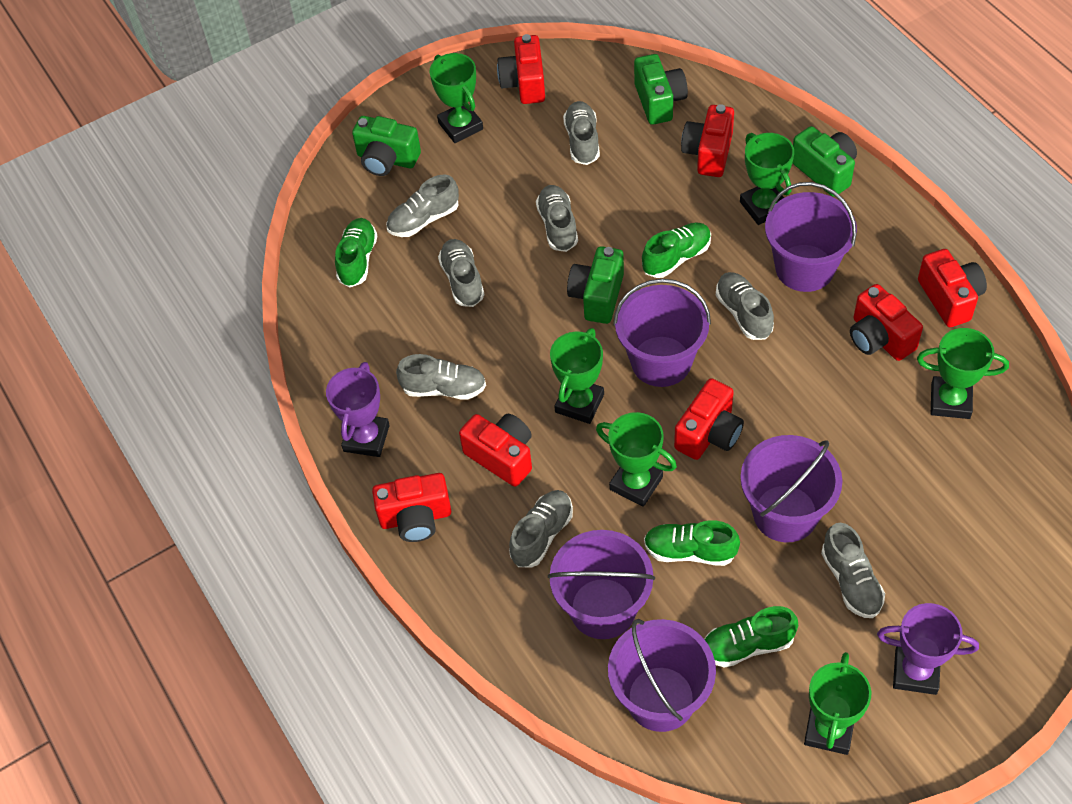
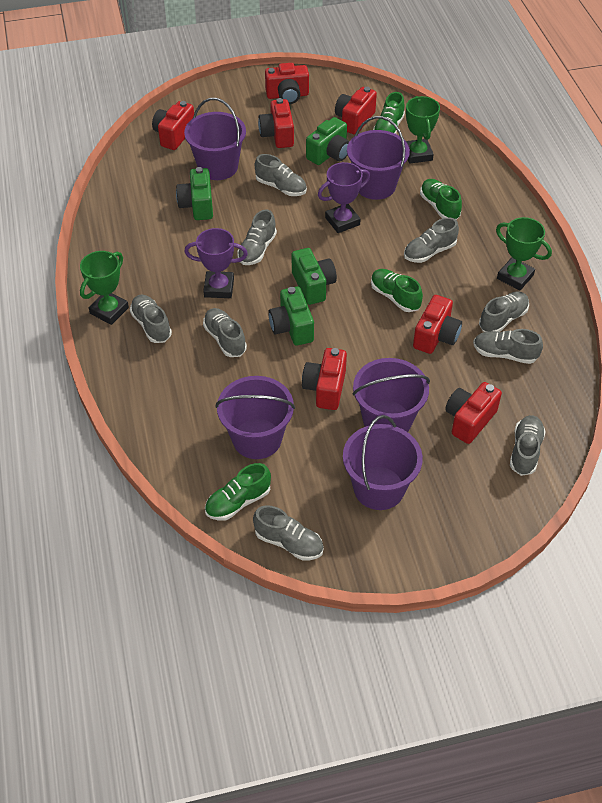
green trophy: 6 -> 3
grey shoe: 8 -> 9

